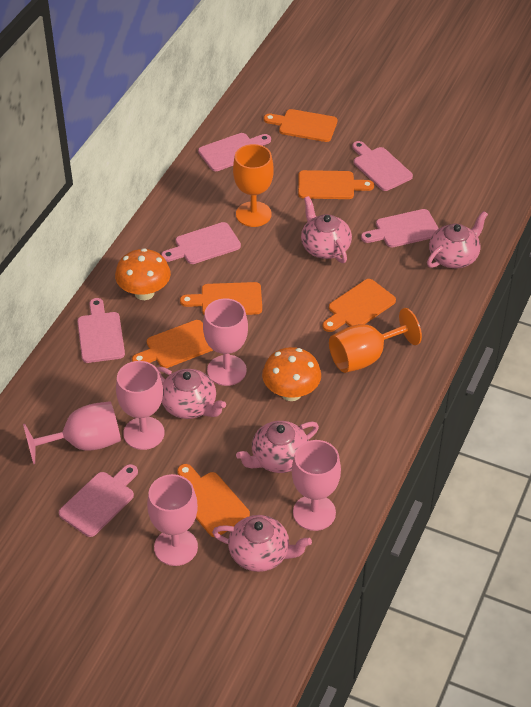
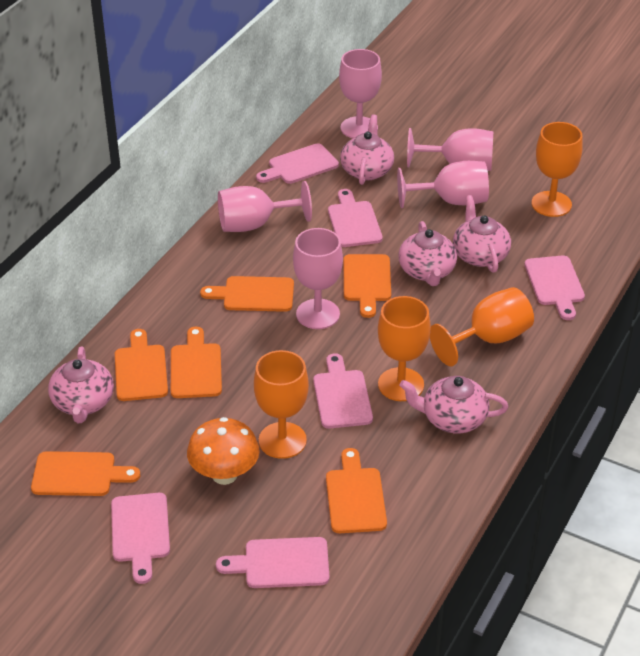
orange goblet: 2 -> 4
orange mushroom: 2 -> 1

